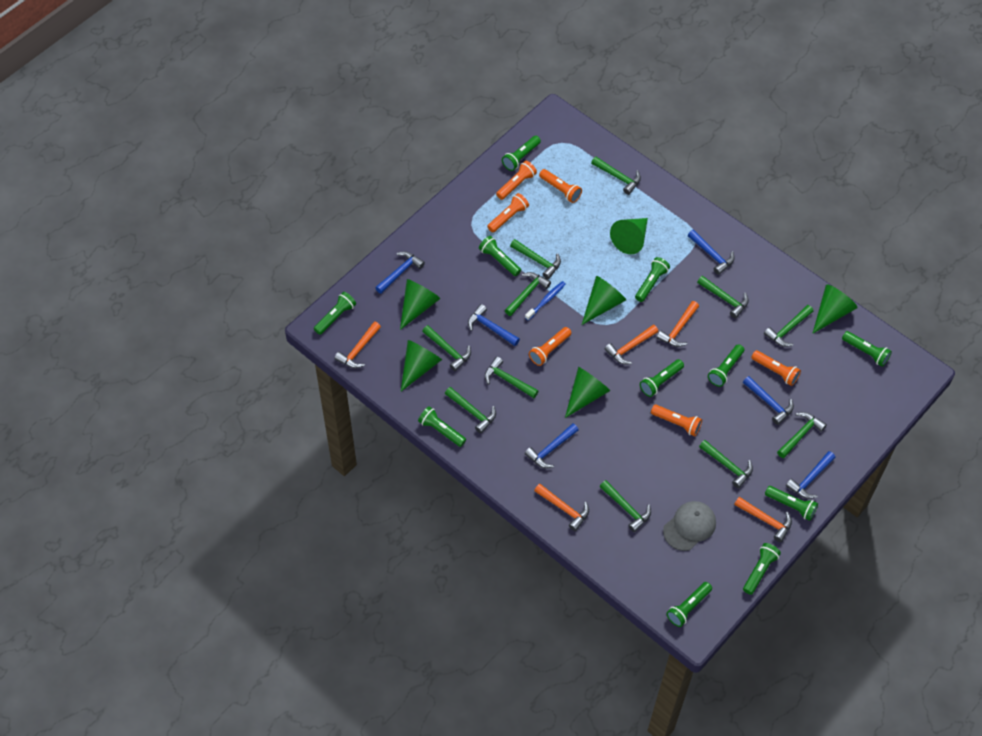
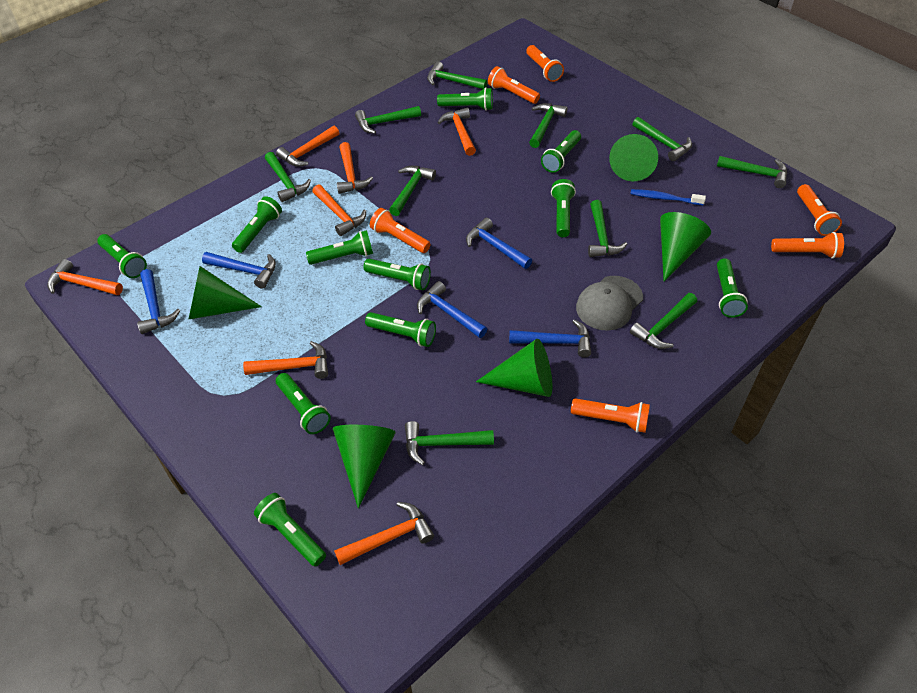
blue hammer: 6 -> 5
green cone: 6 -> 5
green hammer: 11 -> 10
orange hammer: 5 -> 7

